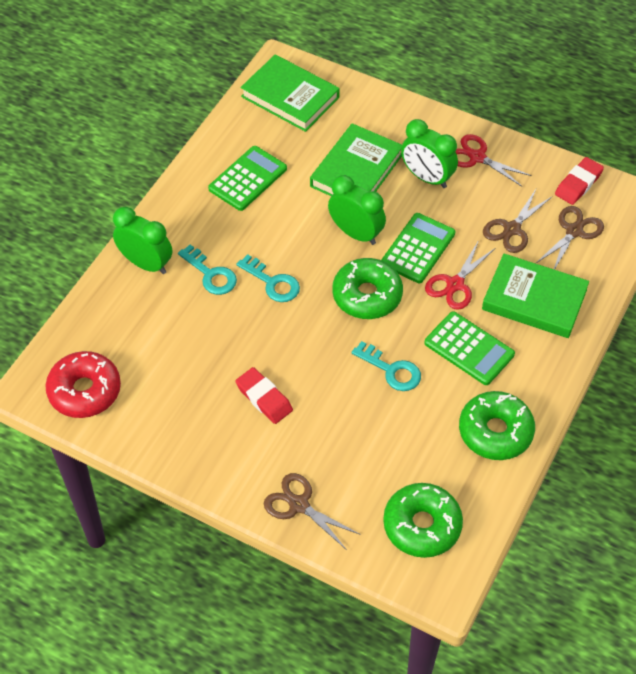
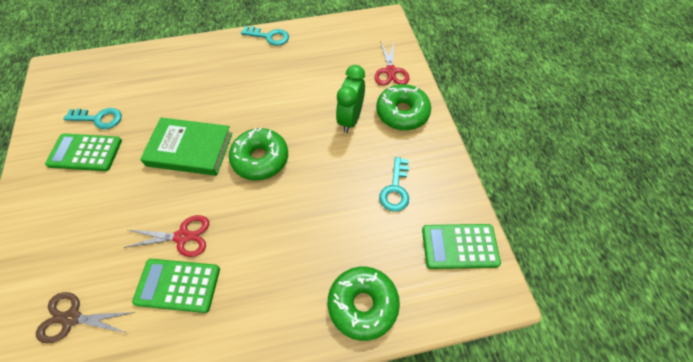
brown scissors: 3 -> 1
green book: 3 -> 1
green clock: 3 -> 1
red donut: 1 -> 0
red eraser: 2 -> 0

